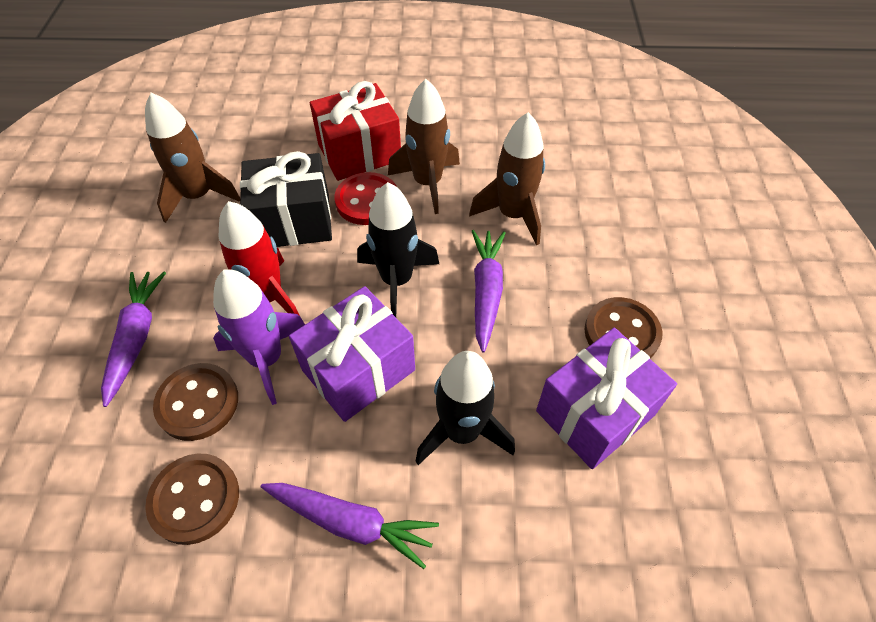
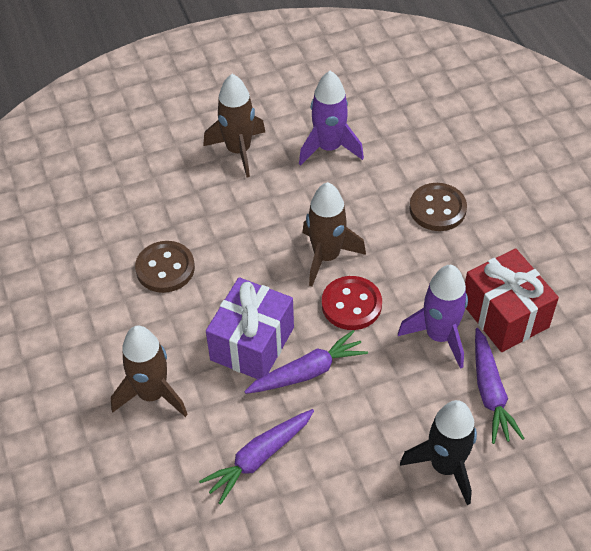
black gift: 1 -> 0
black rocket: 2 -> 1
brown button: 3 -> 2
purple gift: 2 -> 1
purple rocket: 1 -> 2
red rocket: 1 -> 0

